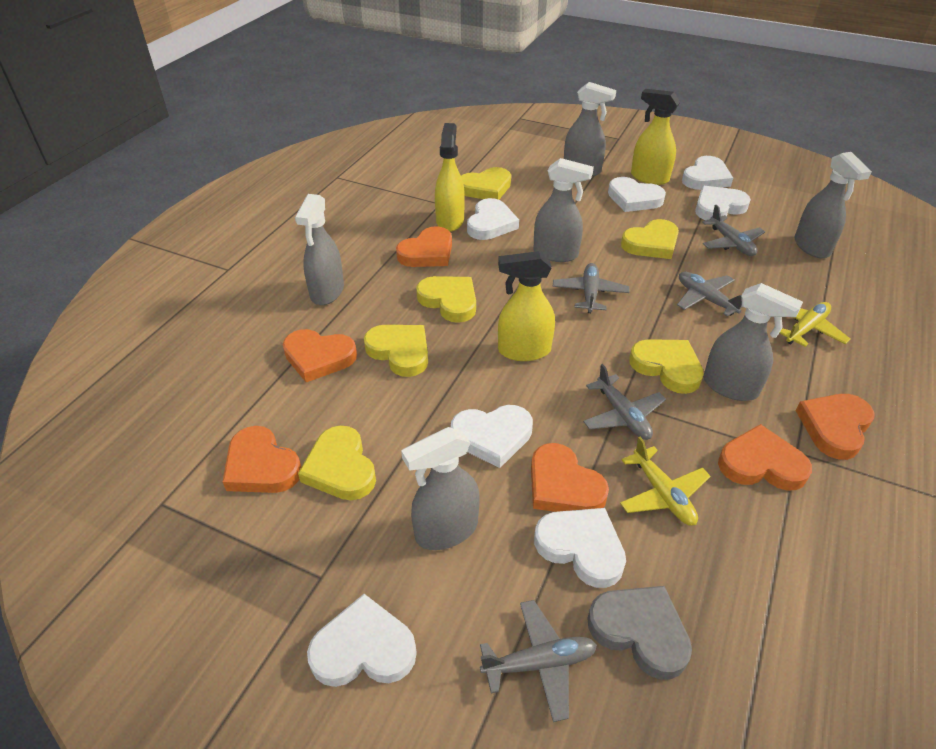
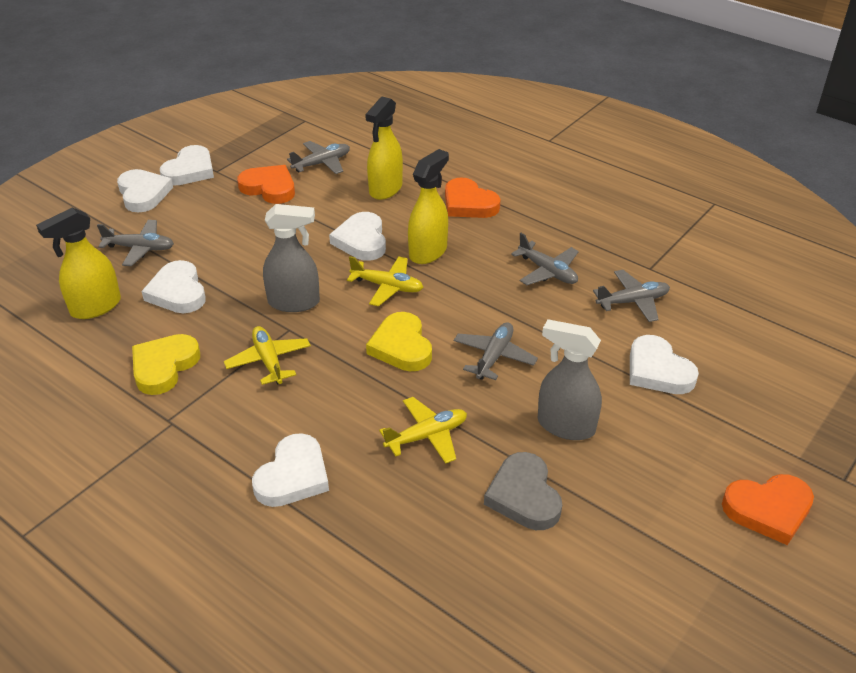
grey spray bottle: 6 -> 2
orange heart: 6 -> 3
white heart: 7 -> 6
yellow heart: 6 -> 2
yellow plane: 2 -> 3

